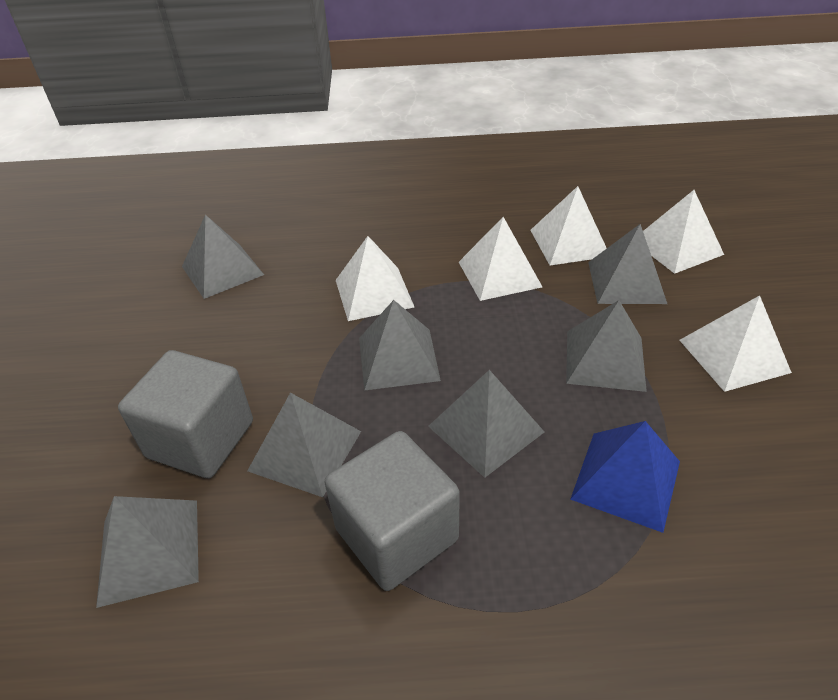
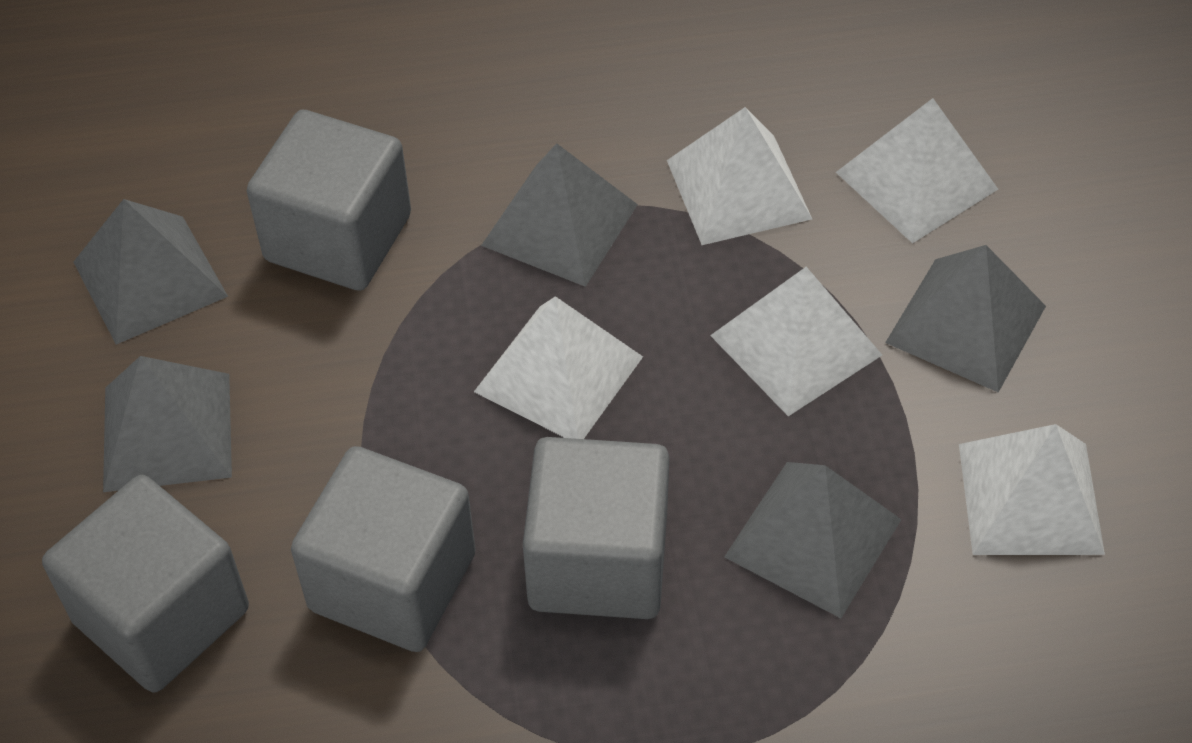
blue pyramid: 1 -> 0
grey cube: 2 -> 4
grey pyramid: 7 -> 5

